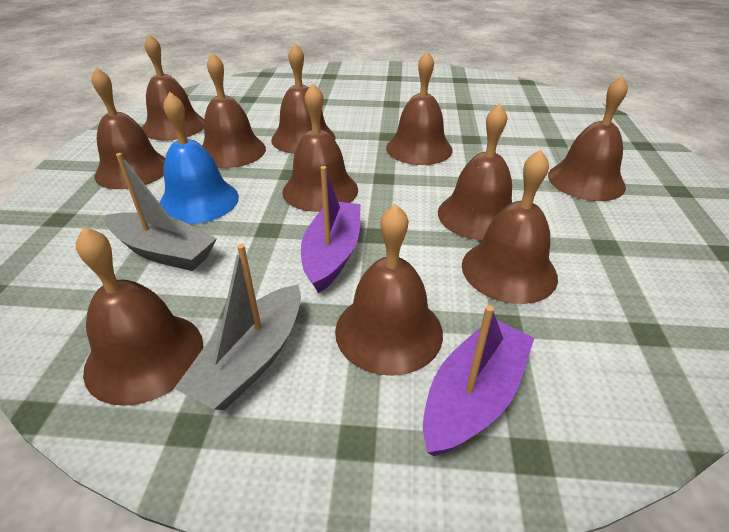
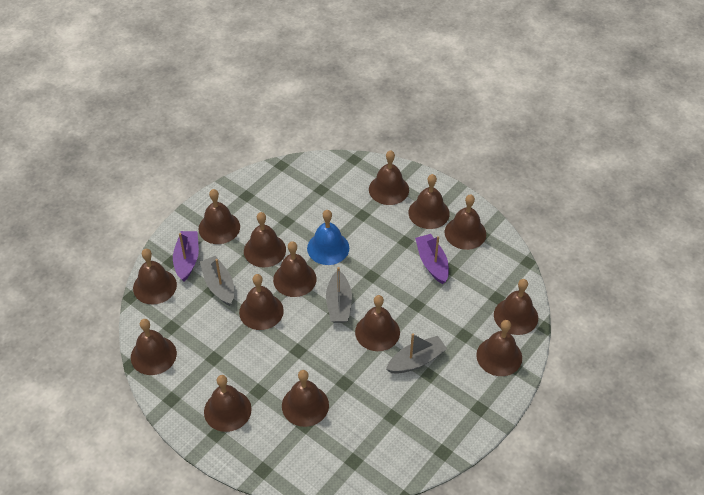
brown bell: 11 -> 14
grey boat: 2 -> 3

